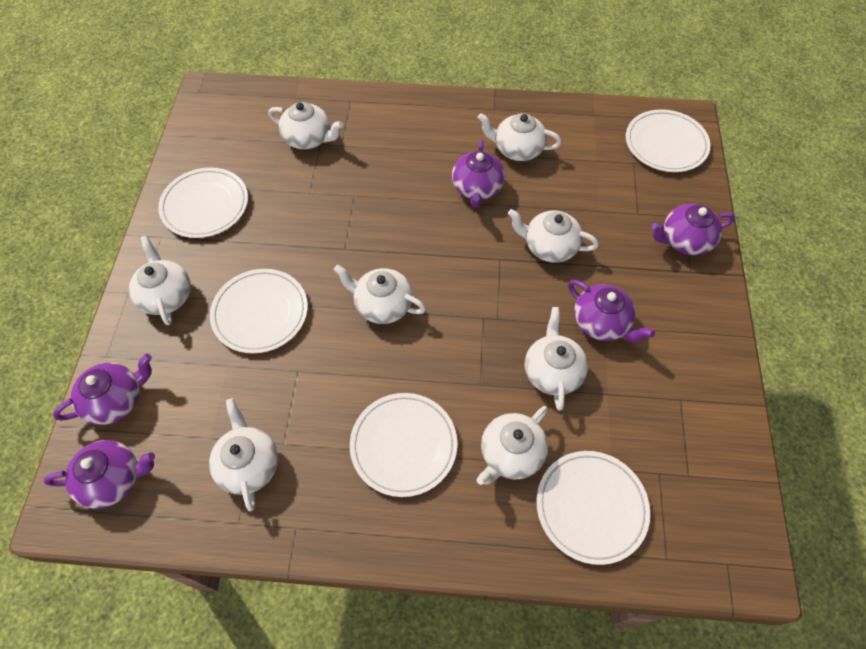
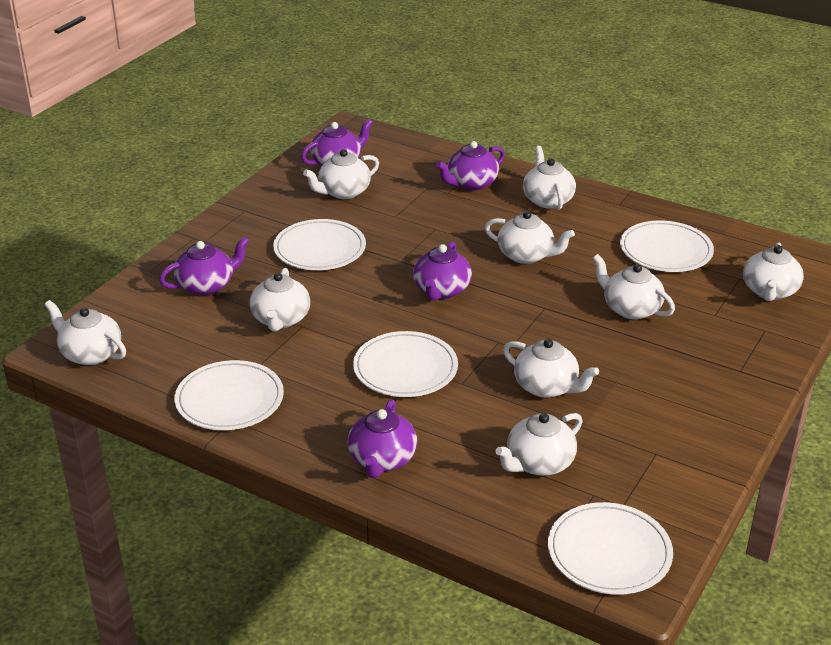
white teapot: 8 -> 9

